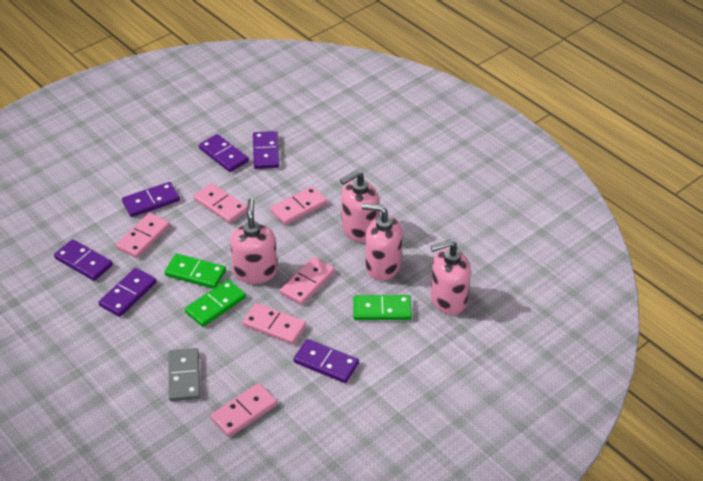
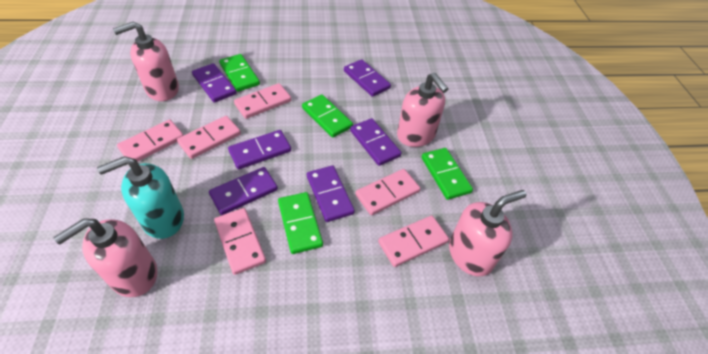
green domino: 3 -> 4
grey domino: 1 -> 0
turquoise soap dispenser: 0 -> 1

